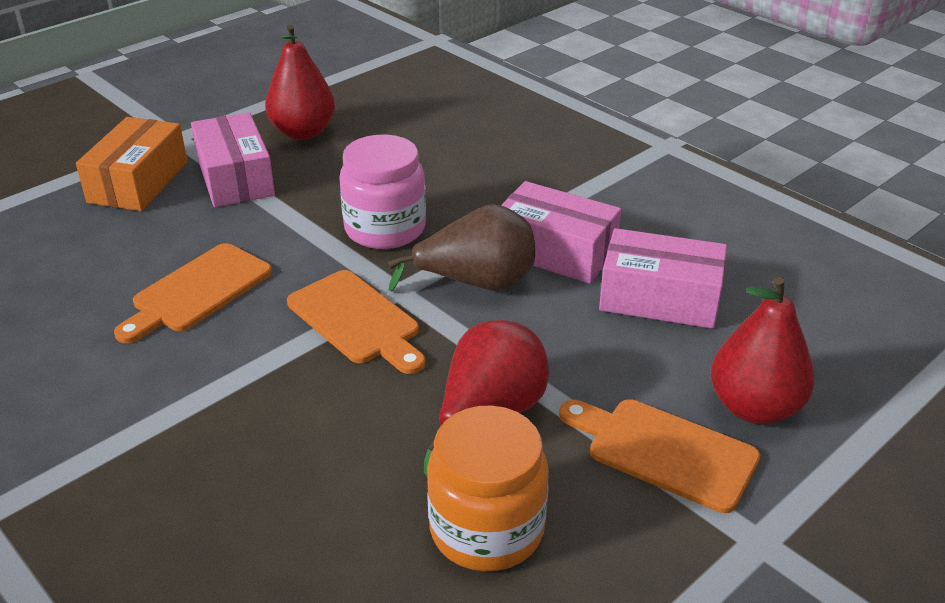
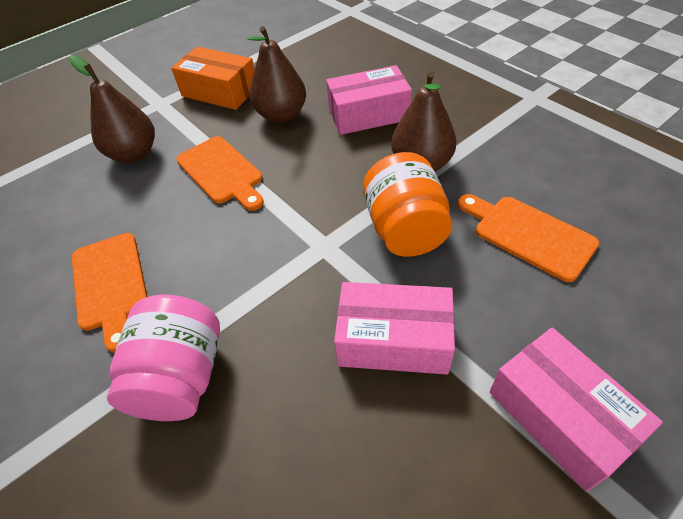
brown pear: 1 -> 3
red pear: 3 -> 0

